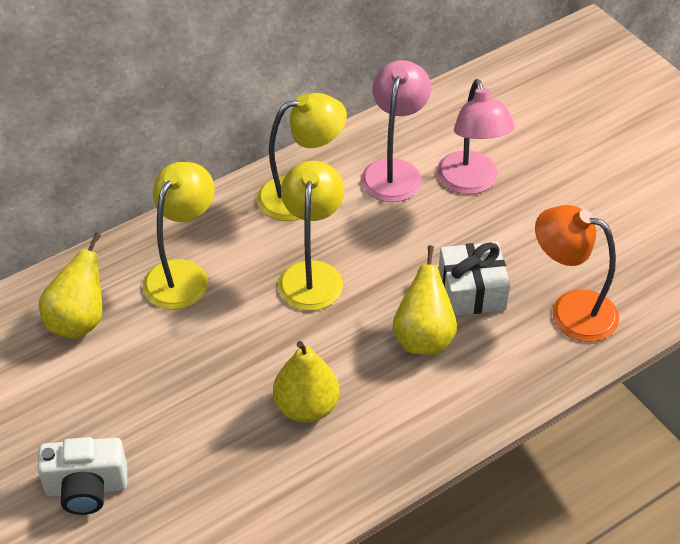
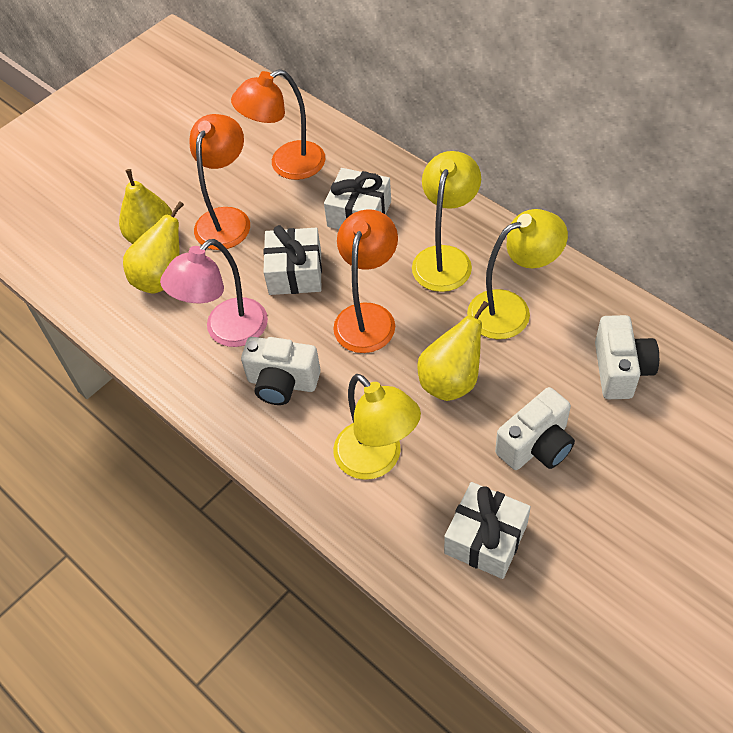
orange lamp: 1 -> 3
pink lamp: 2 -> 1
white camera: 1 -> 3
white gift: 1 -> 3

